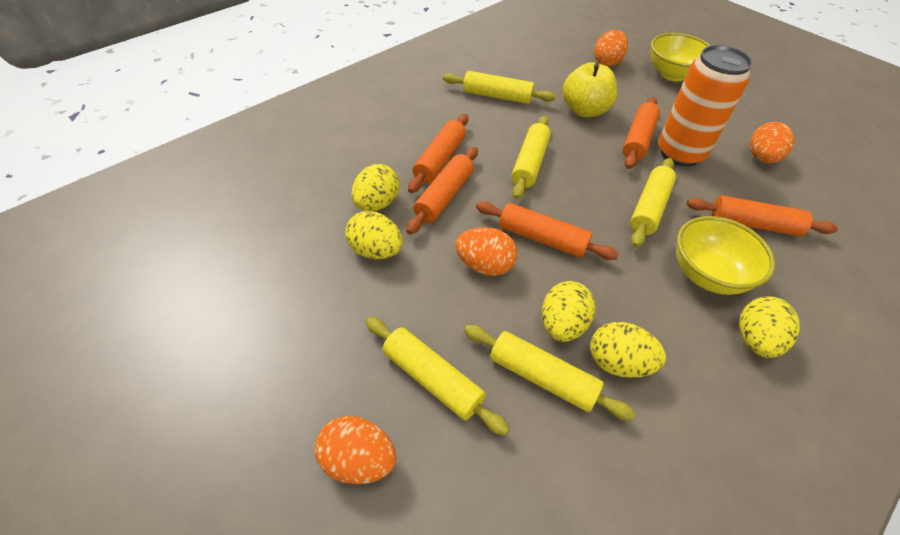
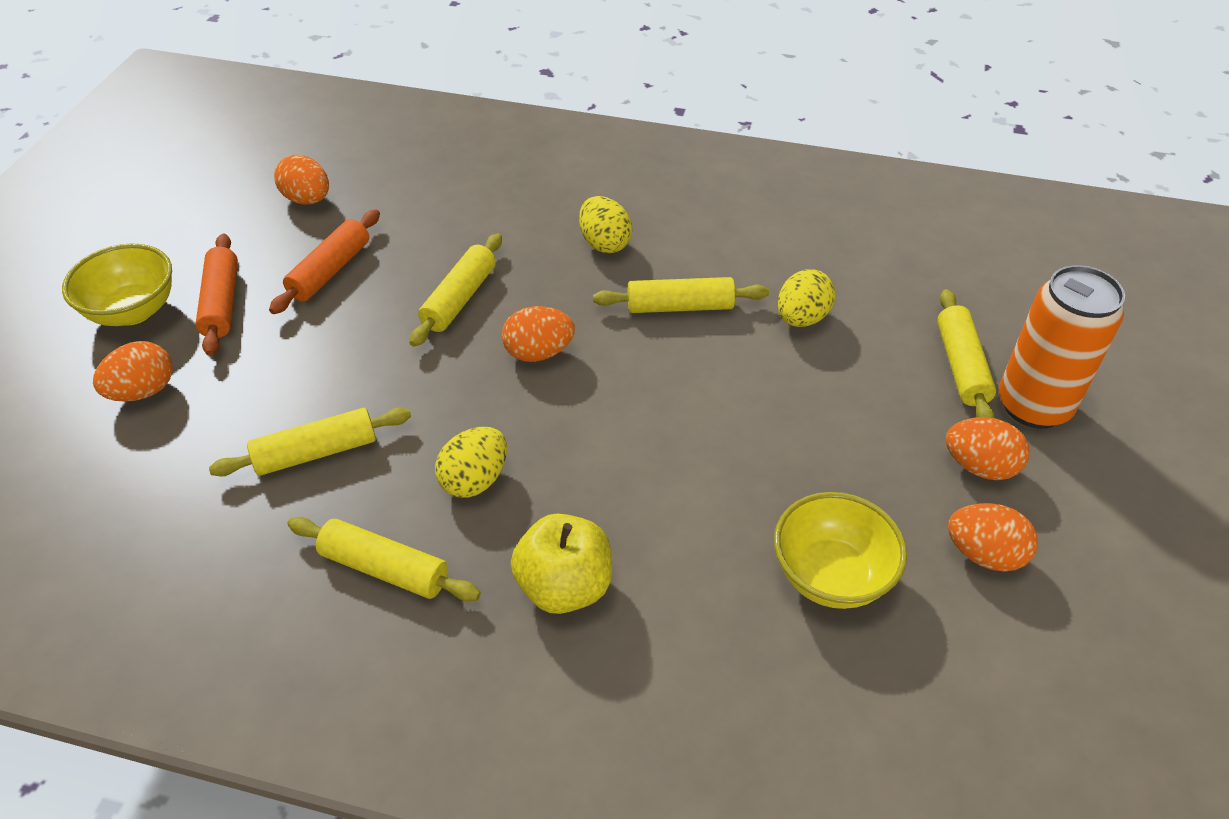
orange egg: 4 -> 5
orange rolling pin: 5 -> 2
yellow egg: 5 -> 3

